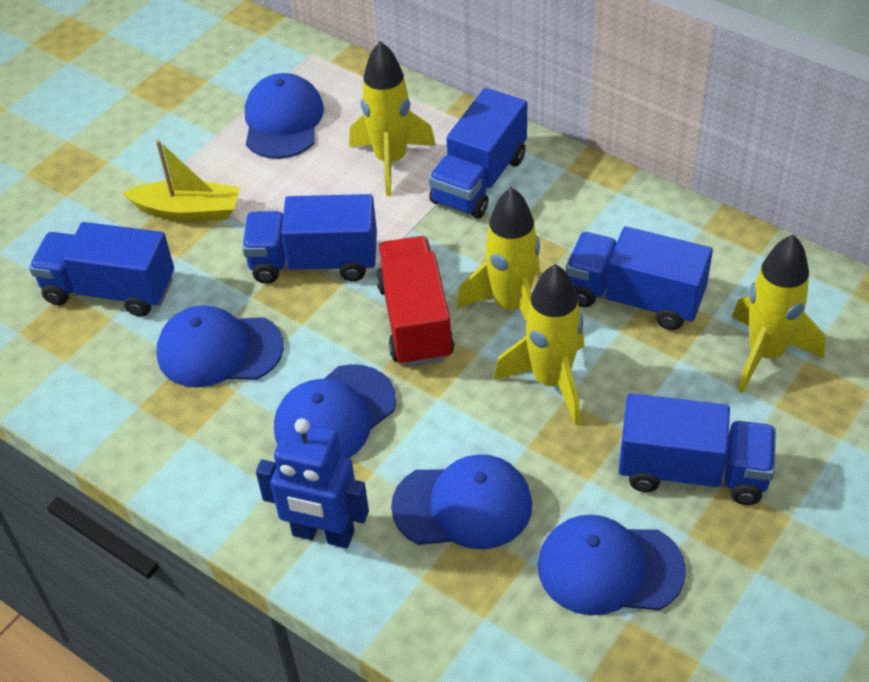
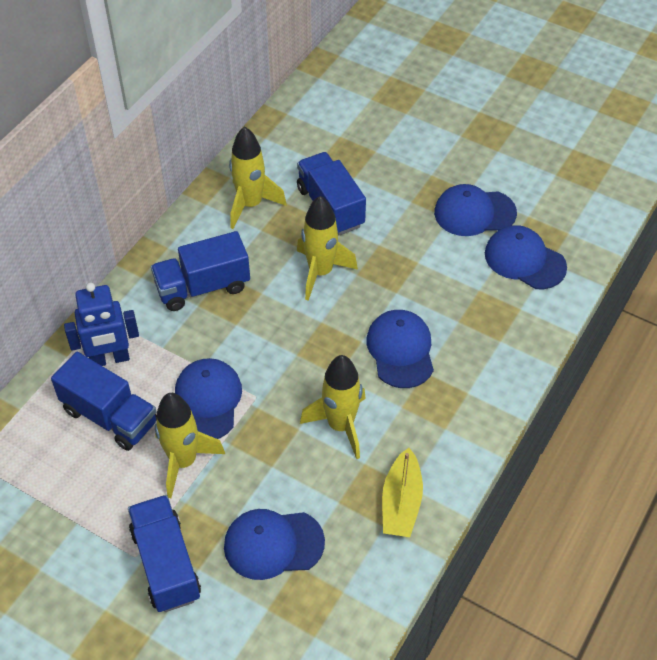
blue truck: 5 -> 4
red truck: 1 -> 0

